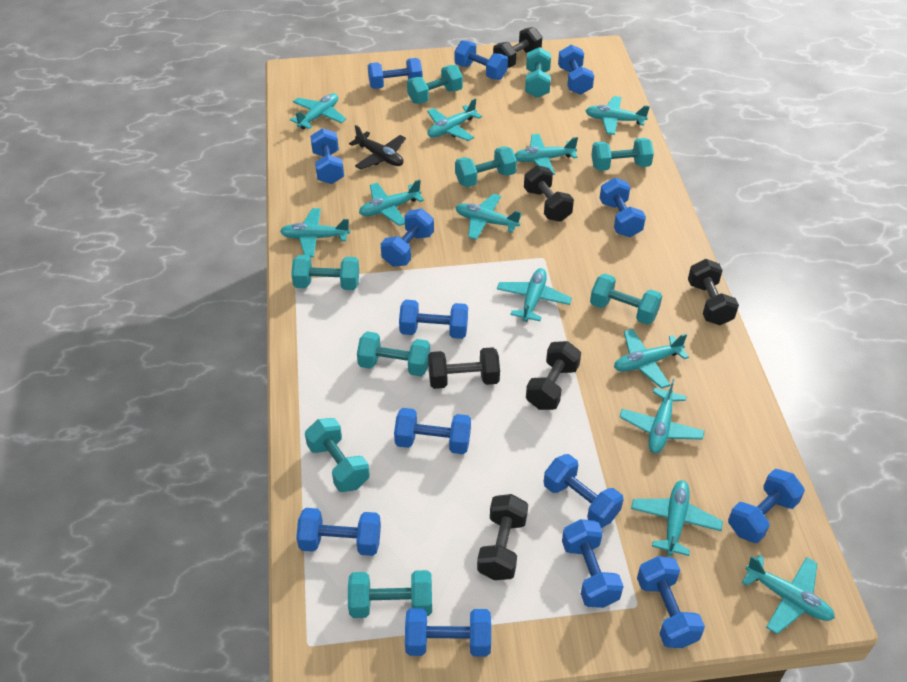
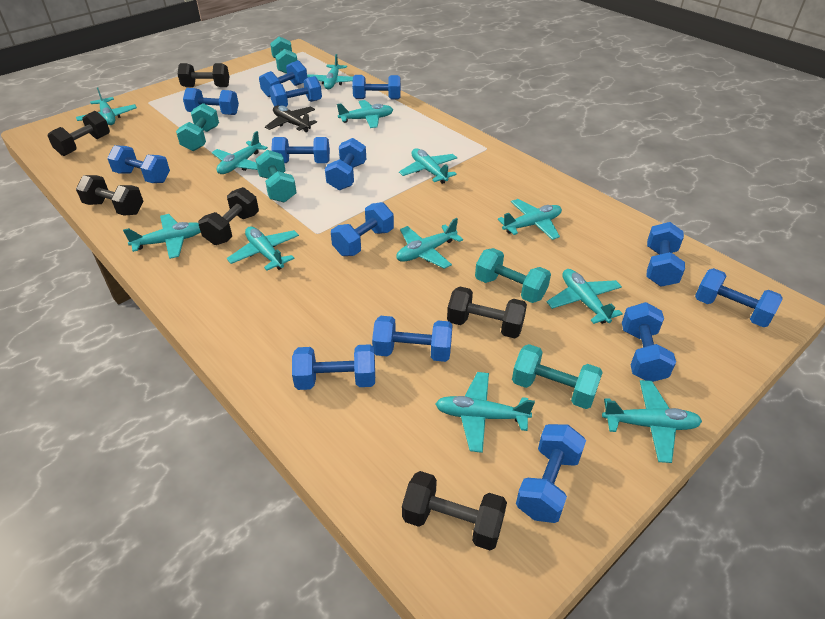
turquoise dumbbell: 9 -> 5

